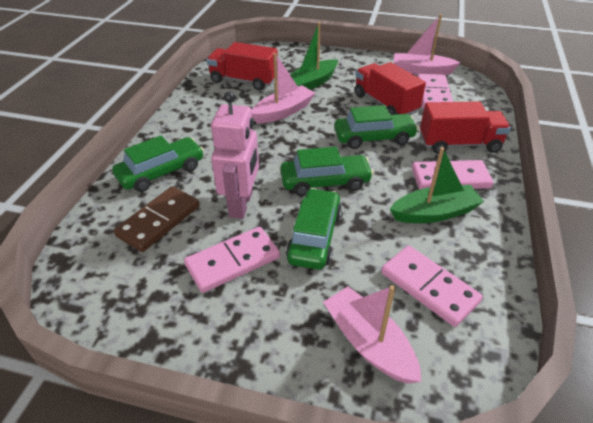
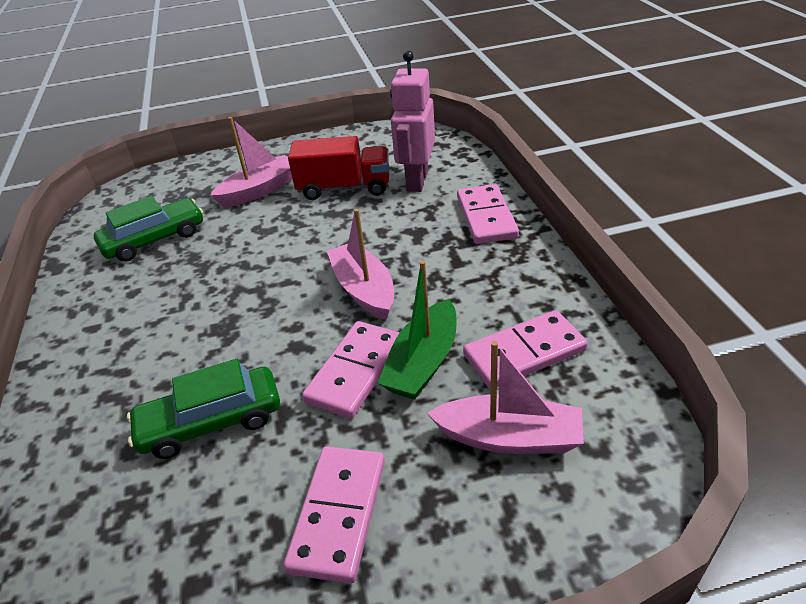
brown domino: 1 -> 0
green boat: 2 -> 1
green car: 4 -> 2
red truck: 3 -> 1

